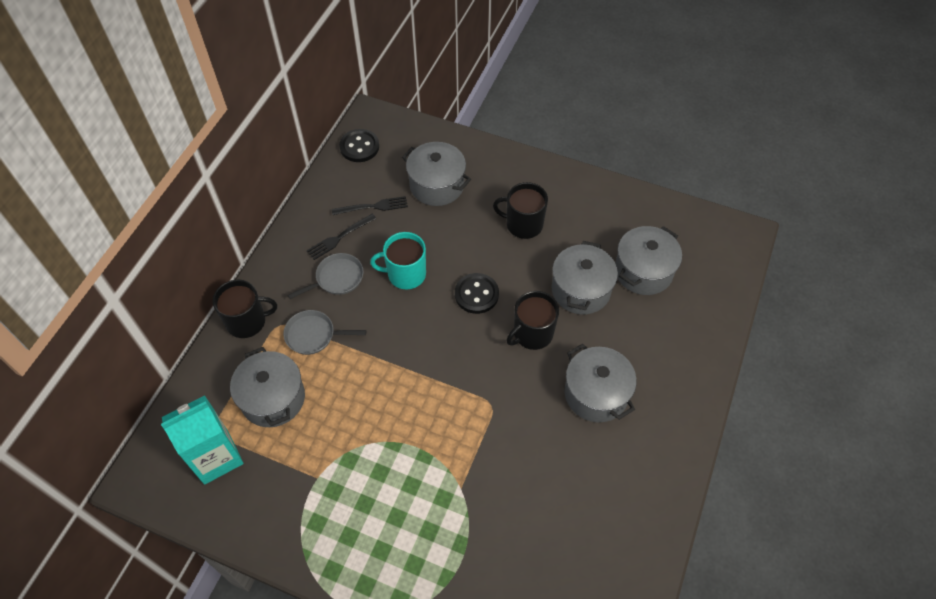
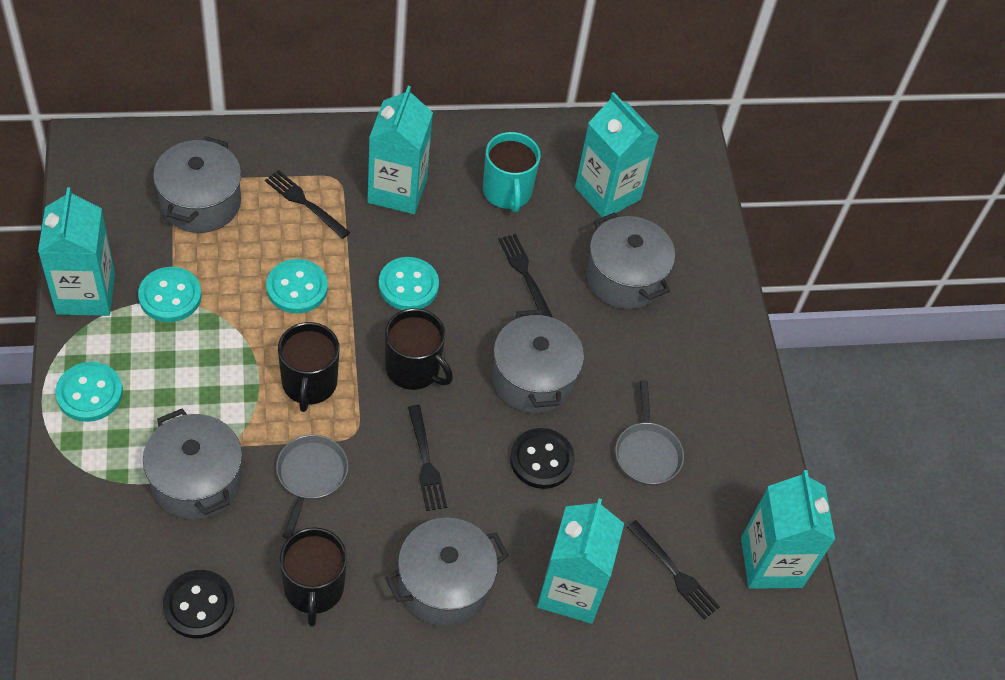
black fork: 2 -> 4
turquoise button: 0 -> 4
turquoise carton: 1 -> 5

